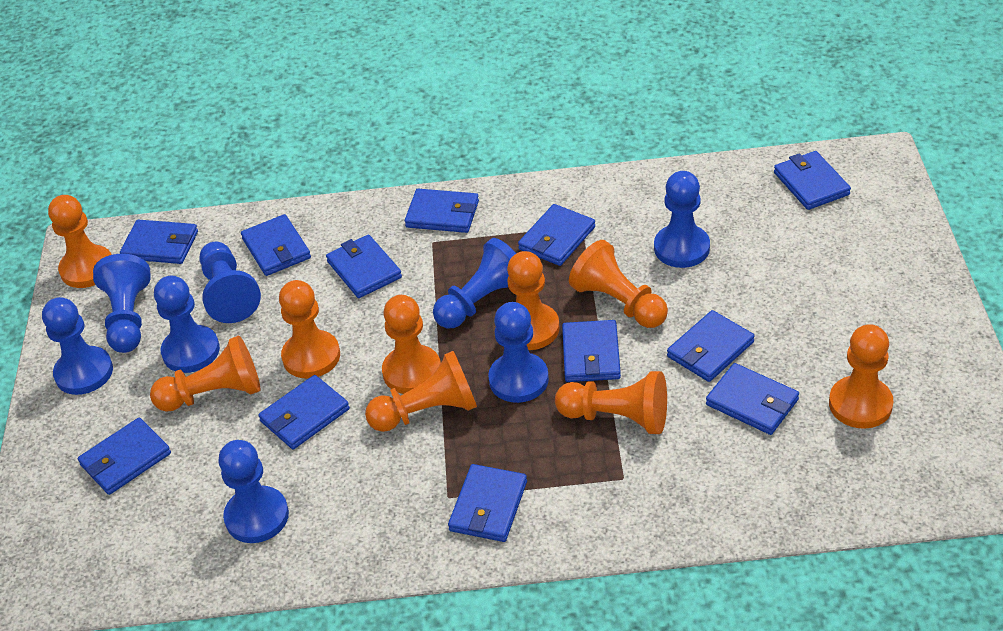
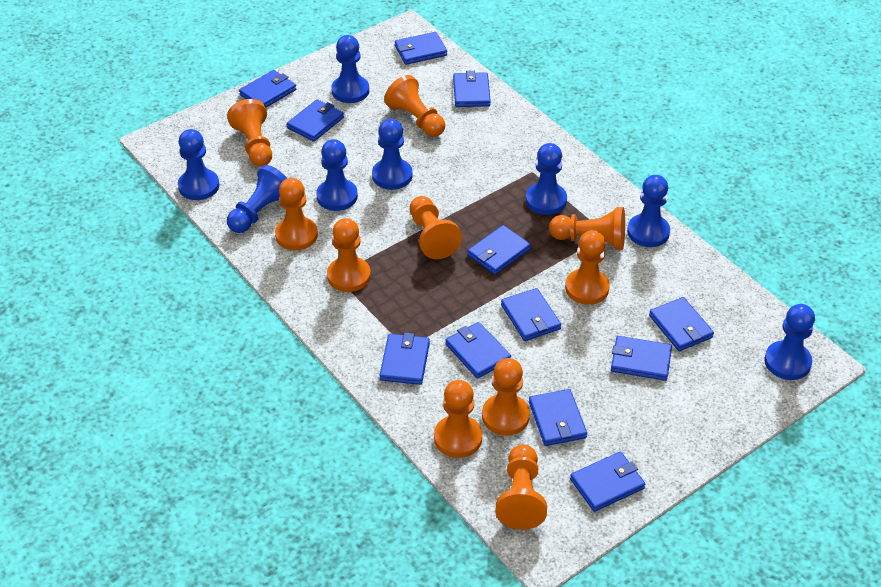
orange pawn: 9 -> 10

